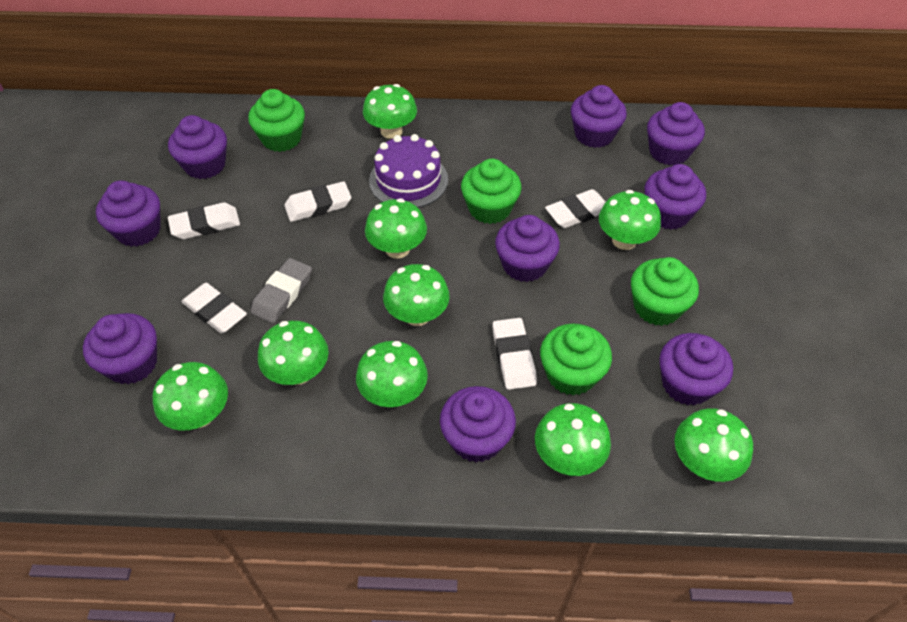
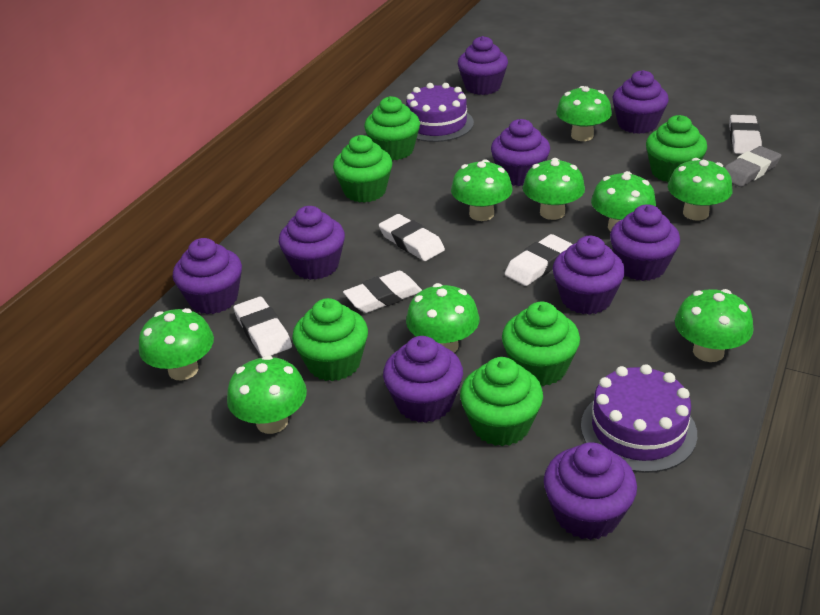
green cupcake: 4 -> 6
purple cake: 1 -> 2

